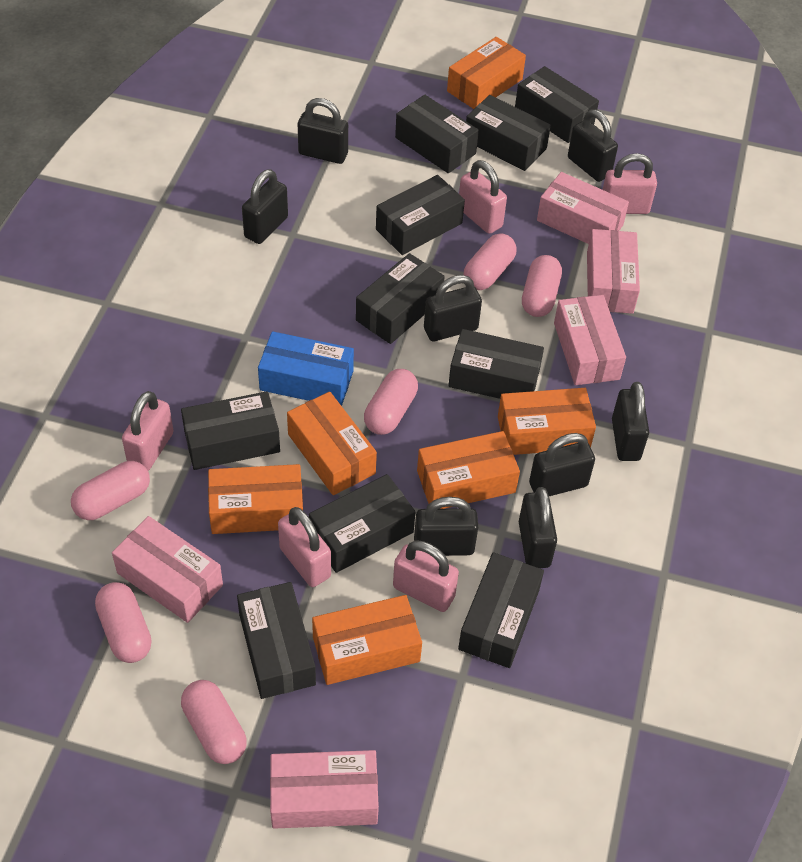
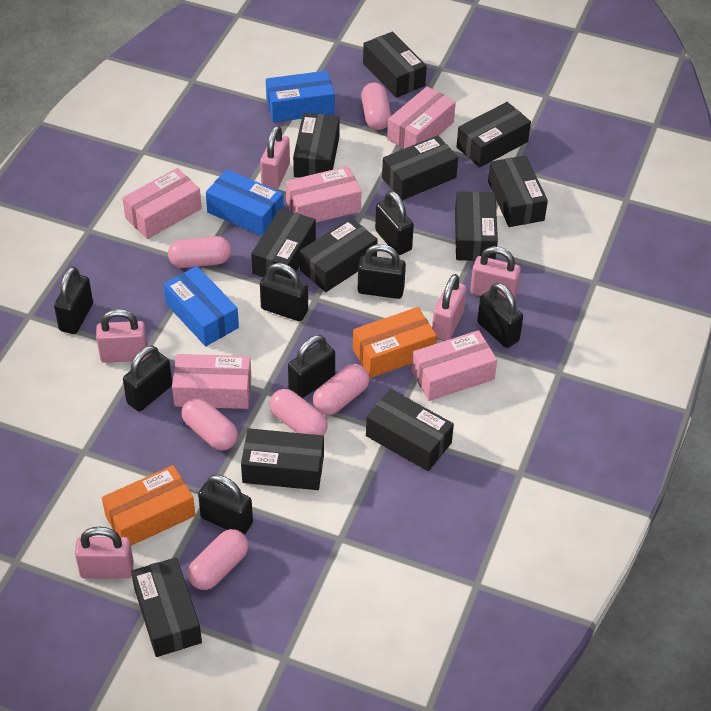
black box: 10 -> 11
blue box: 1 -> 3
orange box: 6 -> 2

